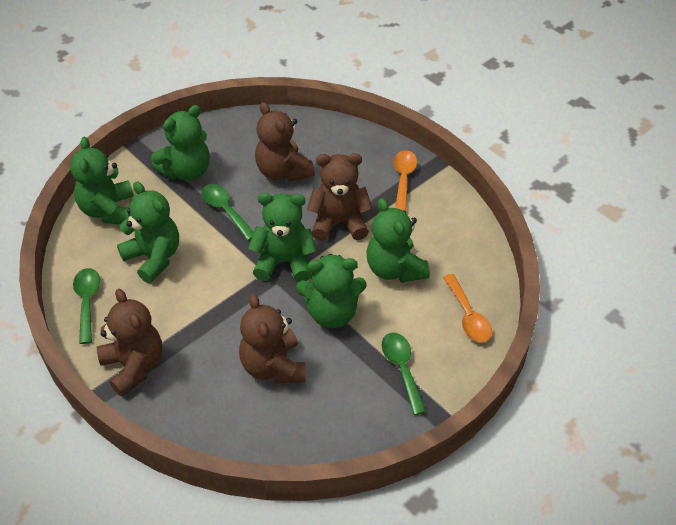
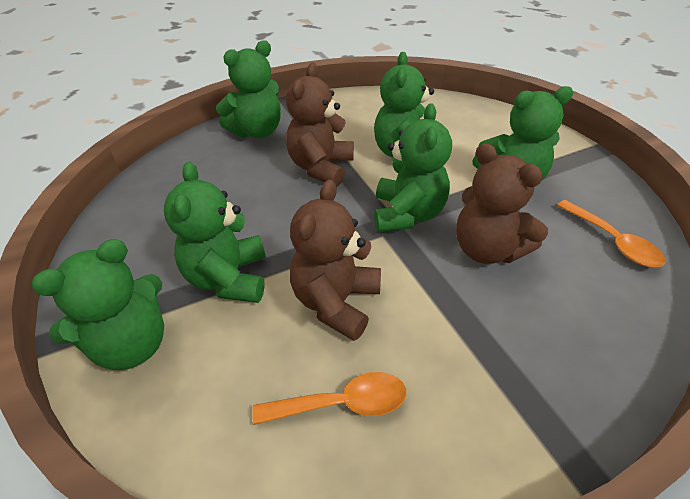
brown teddy bear: 4 -> 3
green spoon: 3 -> 0

